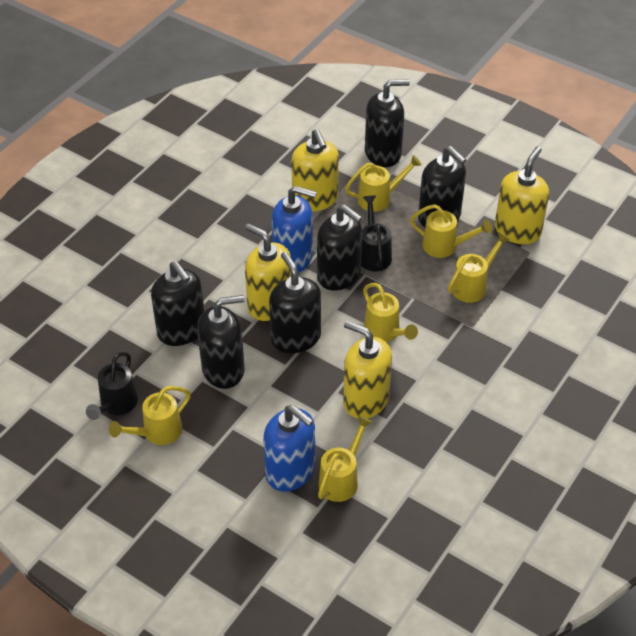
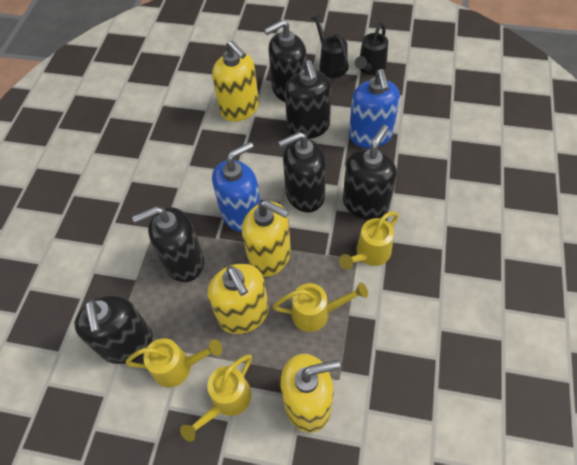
yellow watering can: 6 -> 4

